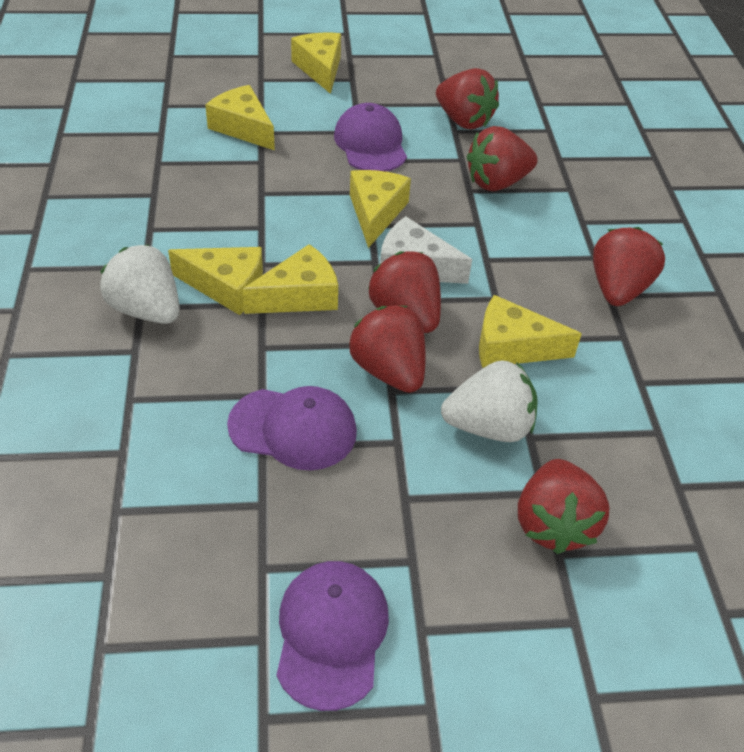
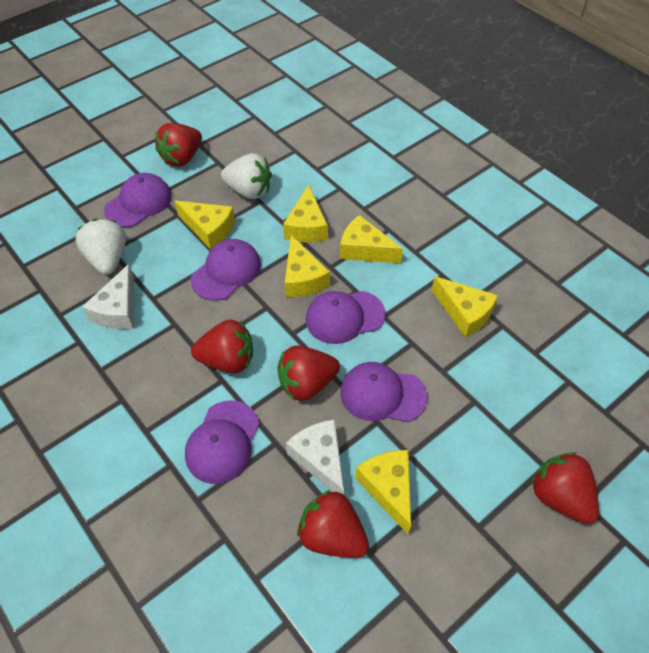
purple cap: 3 -> 5
red strawberry: 6 -> 5
white cheese: 1 -> 2

